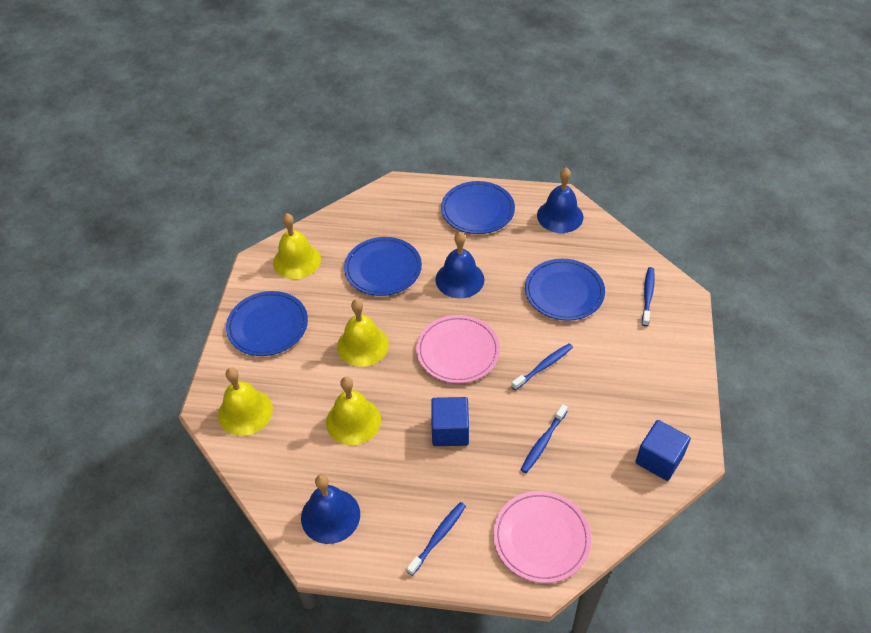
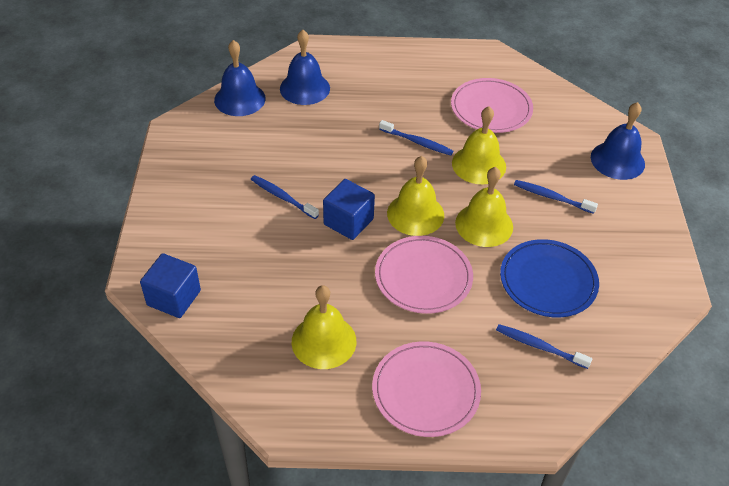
blue plate: 4 -> 1
pink plate: 2 -> 3

